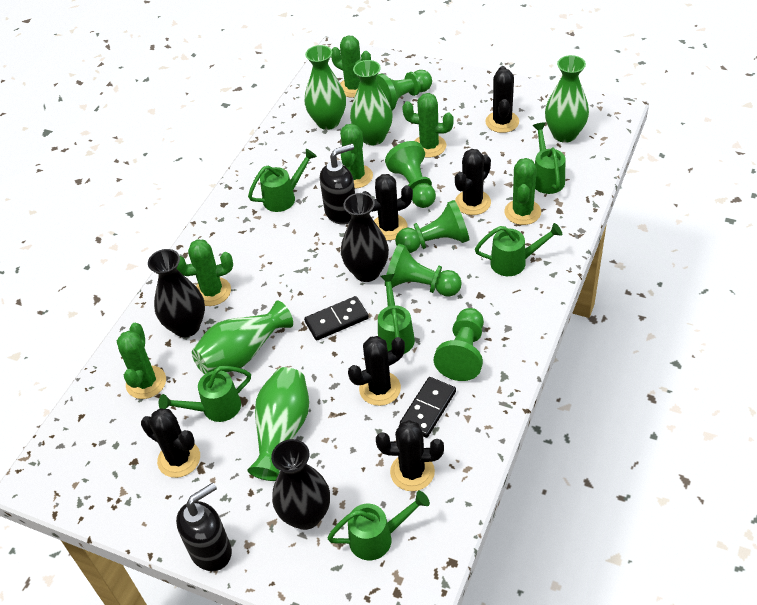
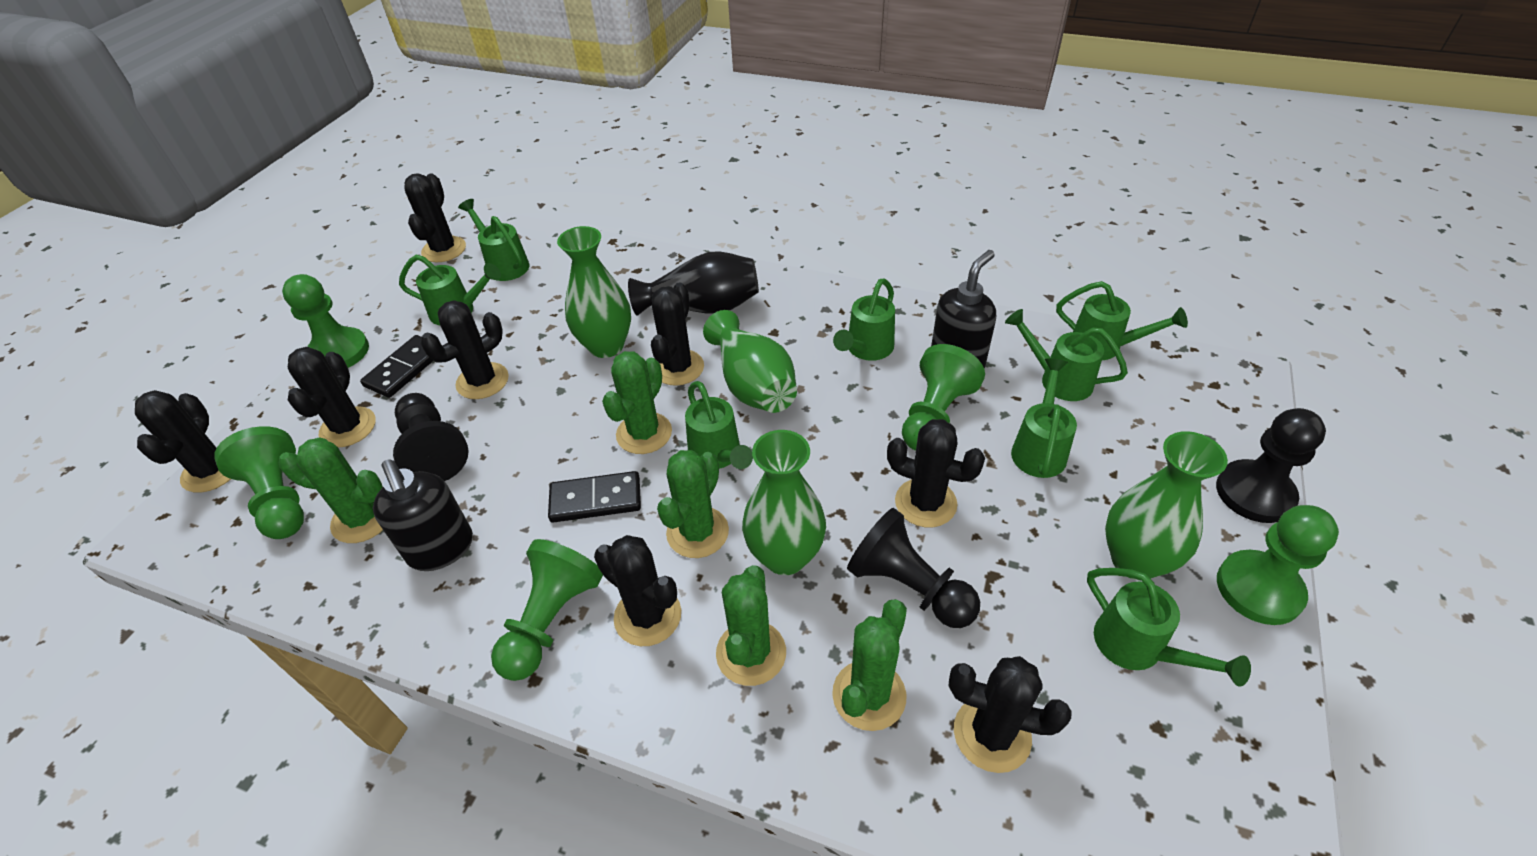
black cactus: 6 -> 8
black pawn: 0 -> 3
black vase: 3 -> 1
green cactus: 6 -> 5
green vase: 5 -> 4
green watering can: 6 -> 8

